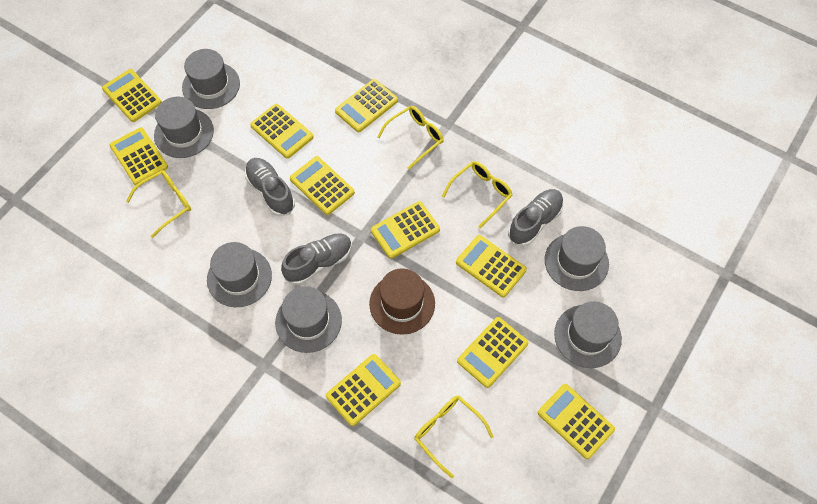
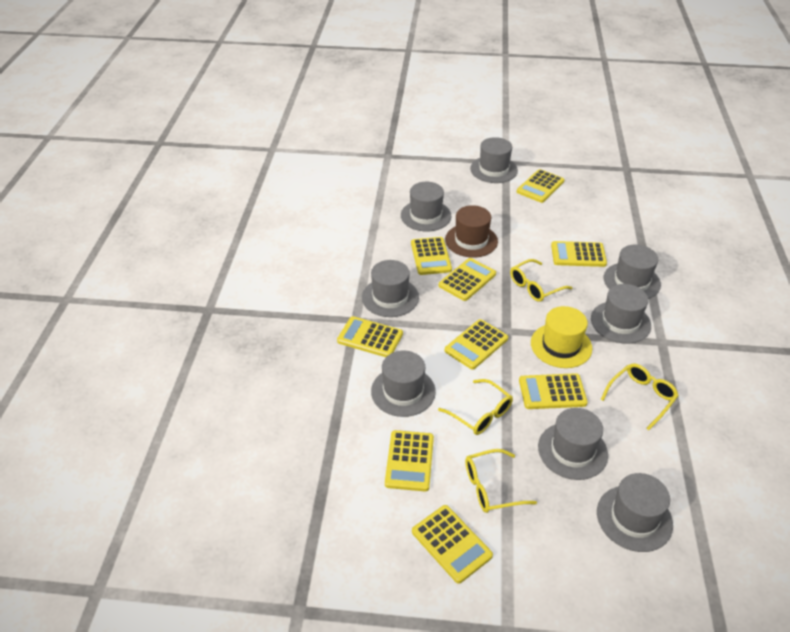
grey hat: 6 -> 8
grey shoe: 3 -> 0
yellow calculator: 10 -> 9
yellow hat: 0 -> 1

